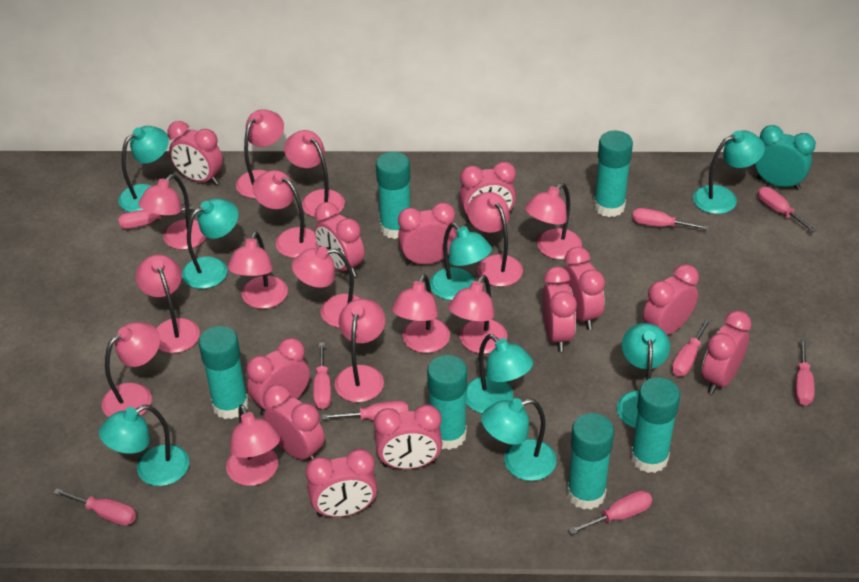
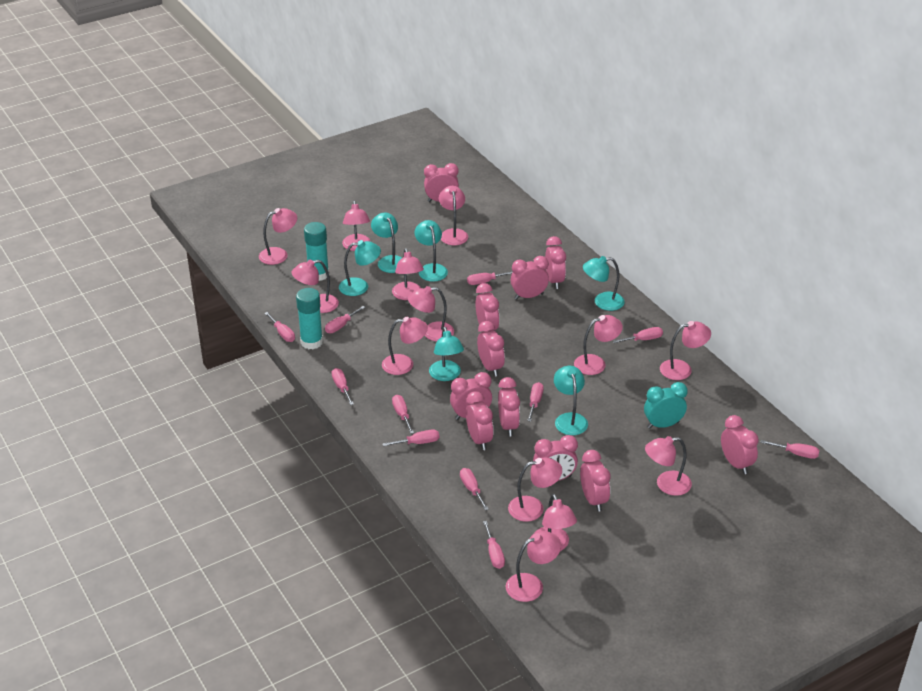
pink clock: 12 -> 11
pink lamp: 14 -> 13
pink screwdriver: 9 -> 11
turquoise glue stick: 6 -> 2
turquoise lamp: 8 -> 6

